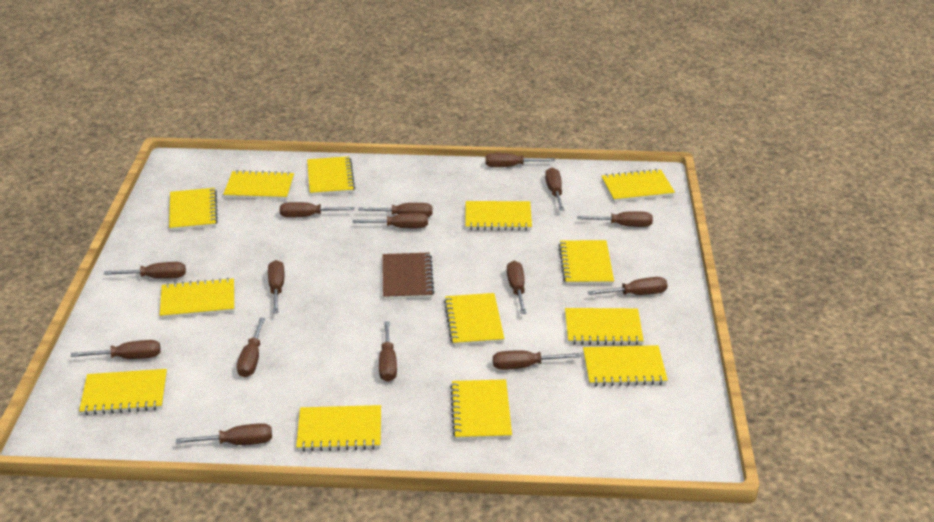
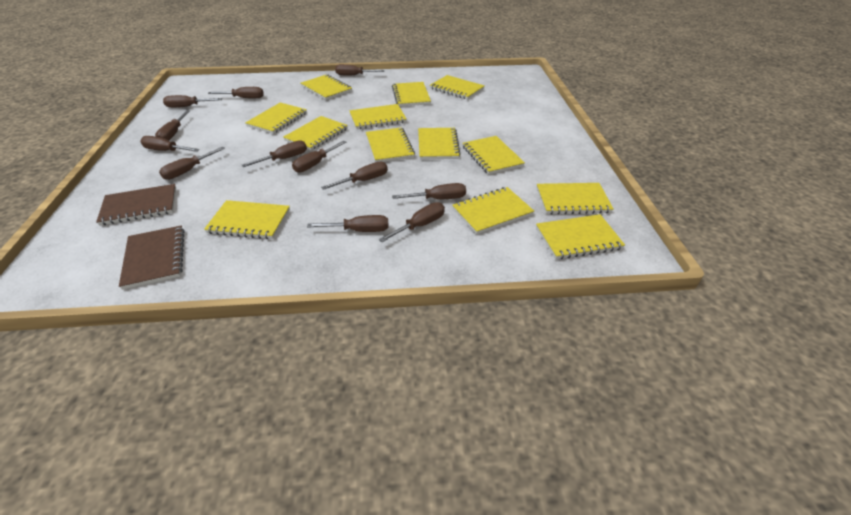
brown notebook: 1 -> 2
brown screwdriver: 15 -> 12

